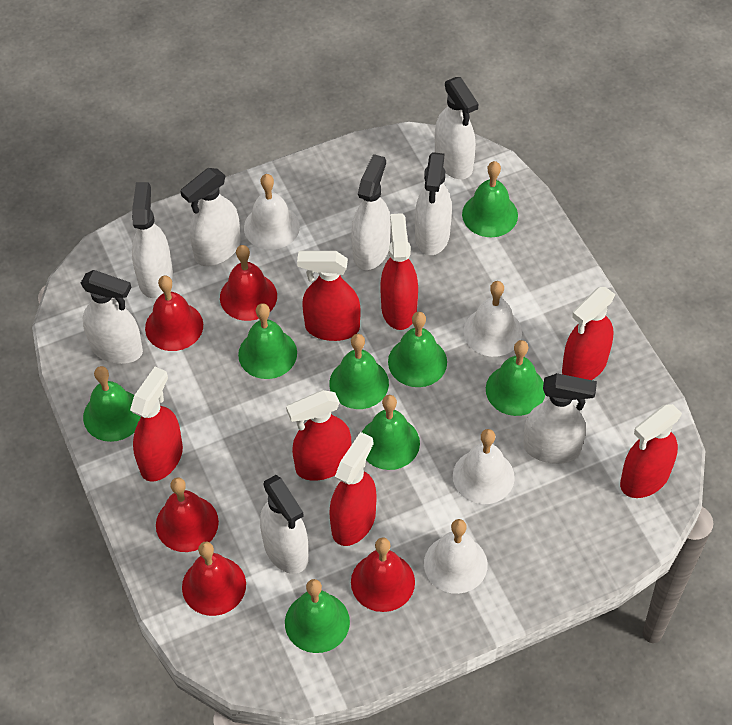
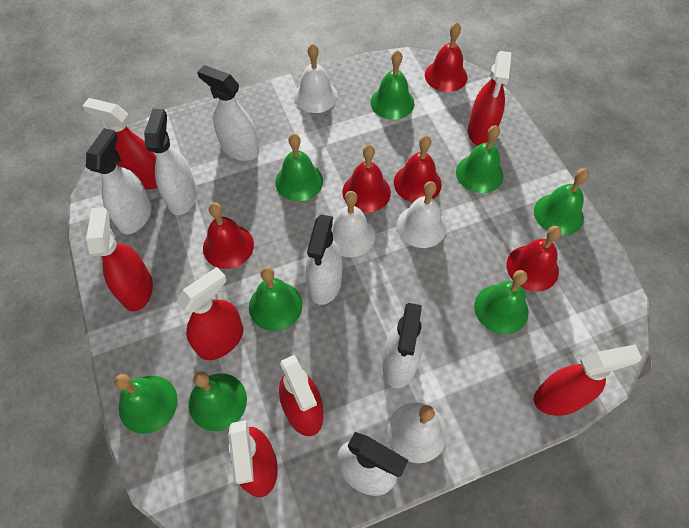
white spray bottle: 8 -> 6

